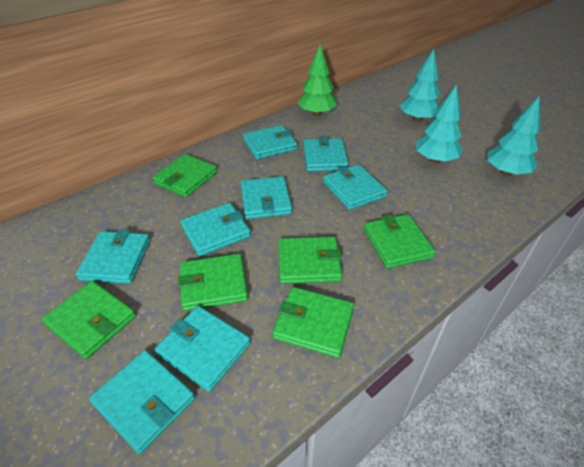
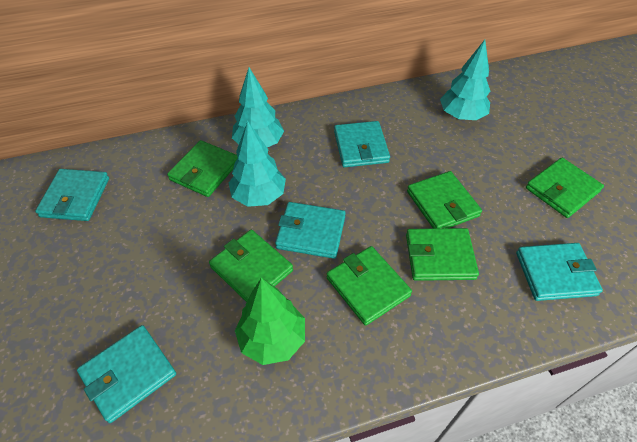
turquoise wallet: 8 -> 5

